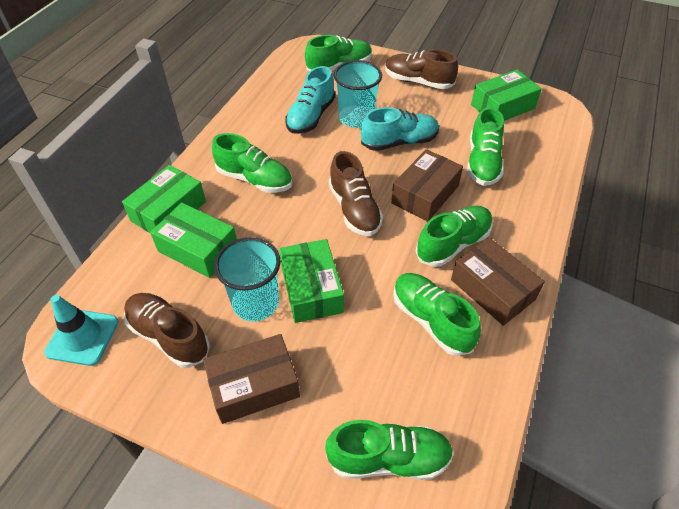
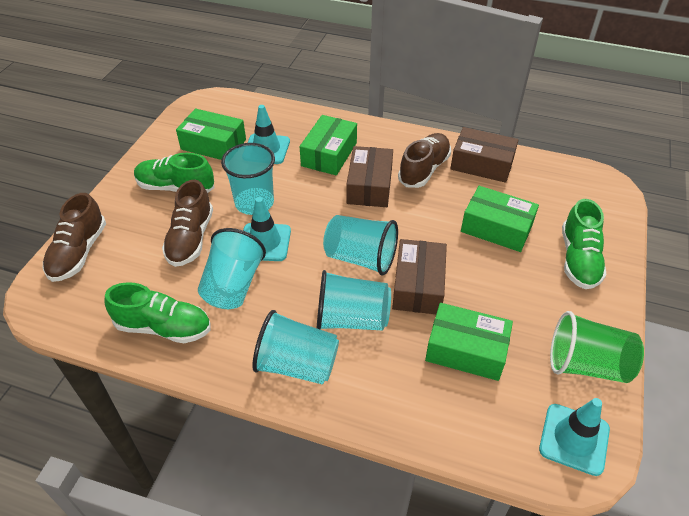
green cup: 0 -> 1
green shoe: 6 -> 3
turquoise cup: 2 -> 5
turquoise shoe: 2 -> 0
turquoise traffic cone: 1 -> 3

